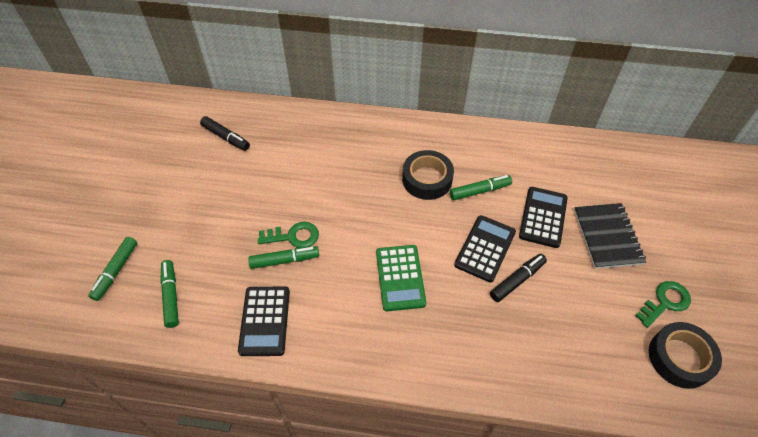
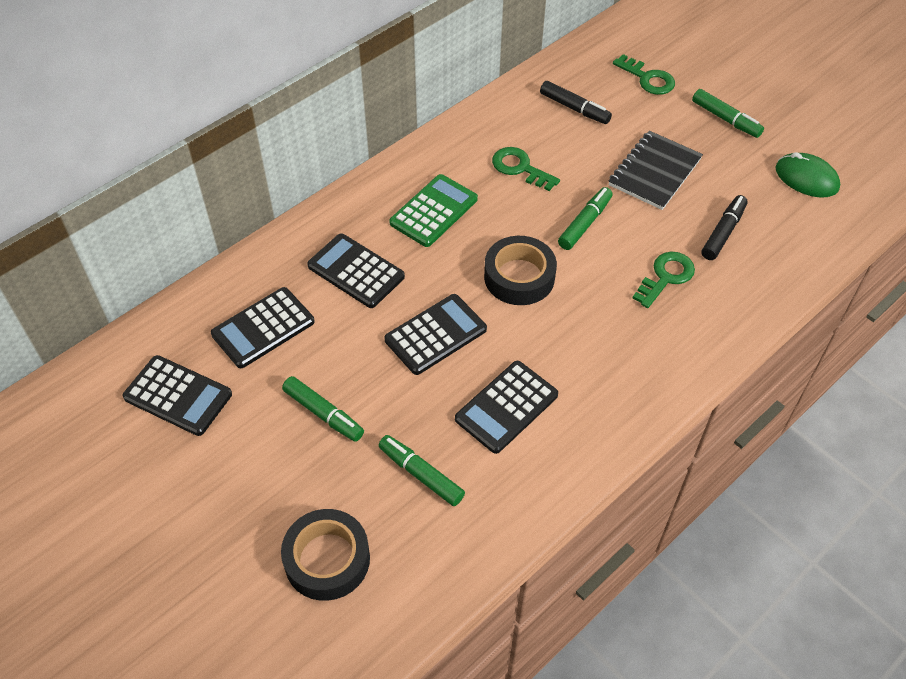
black calculator: 3 -> 5
green key: 2 -> 3
green mouse: 0 -> 1

